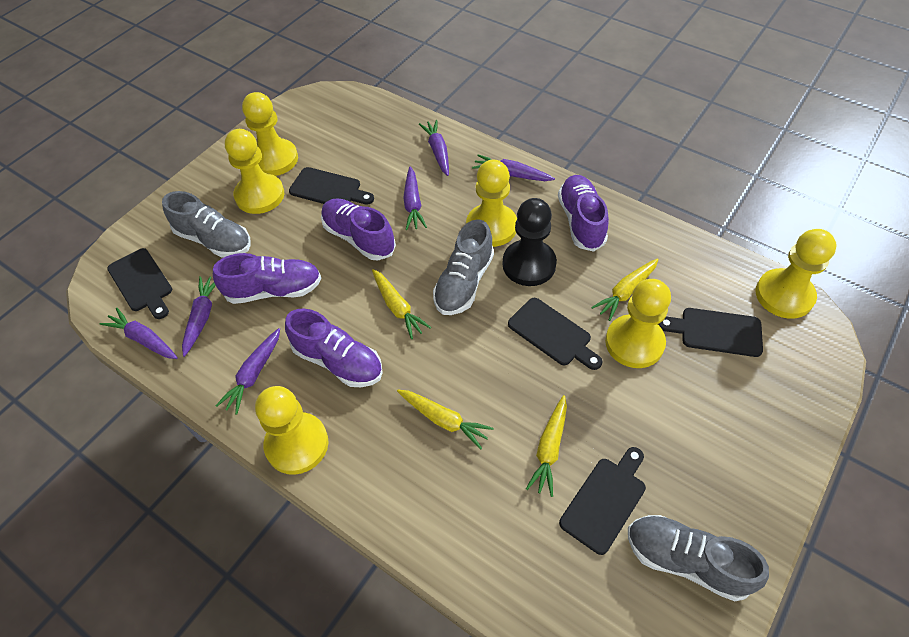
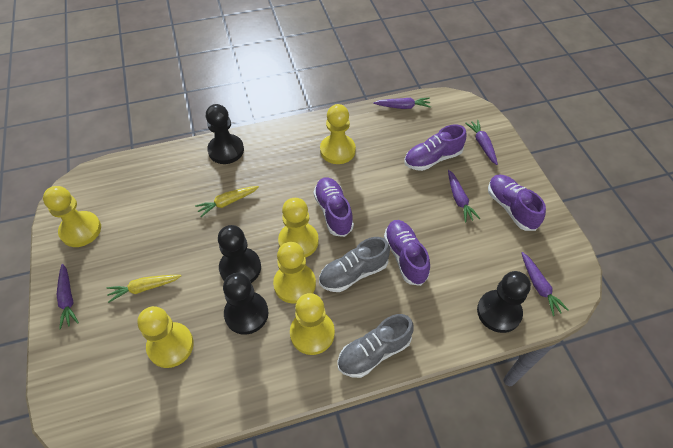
black cutting board: 5 -> 0
black pawn: 1 -> 4
grey shoe: 3 -> 2
purple carrot: 6 -> 5
yellow carrot: 4 -> 2

